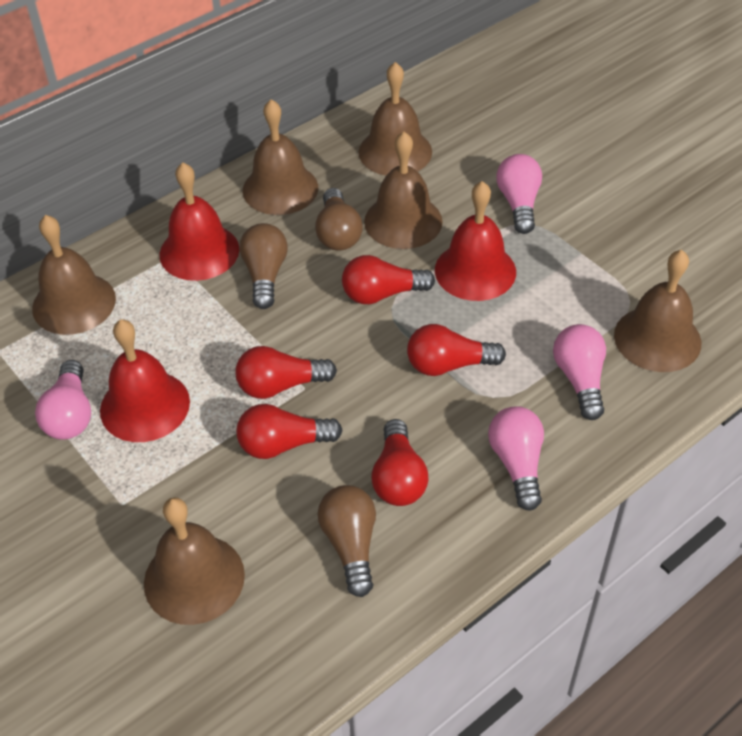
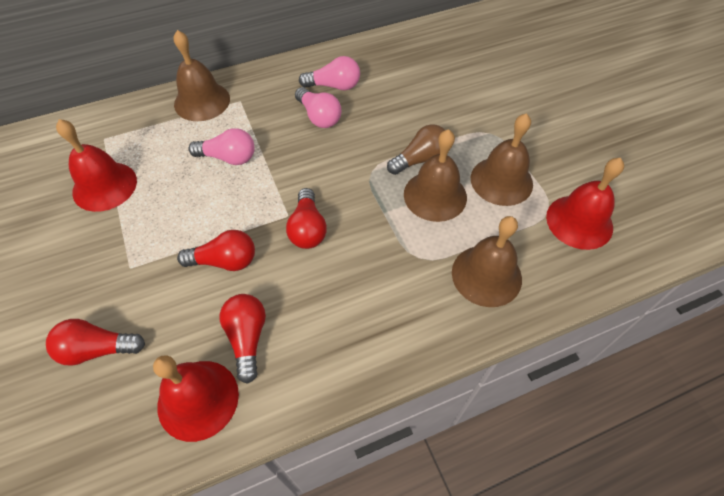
brown bell: 6 -> 4
brown light bulb: 3 -> 1
pink light bulb: 4 -> 3
red light bulb: 5 -> 4

